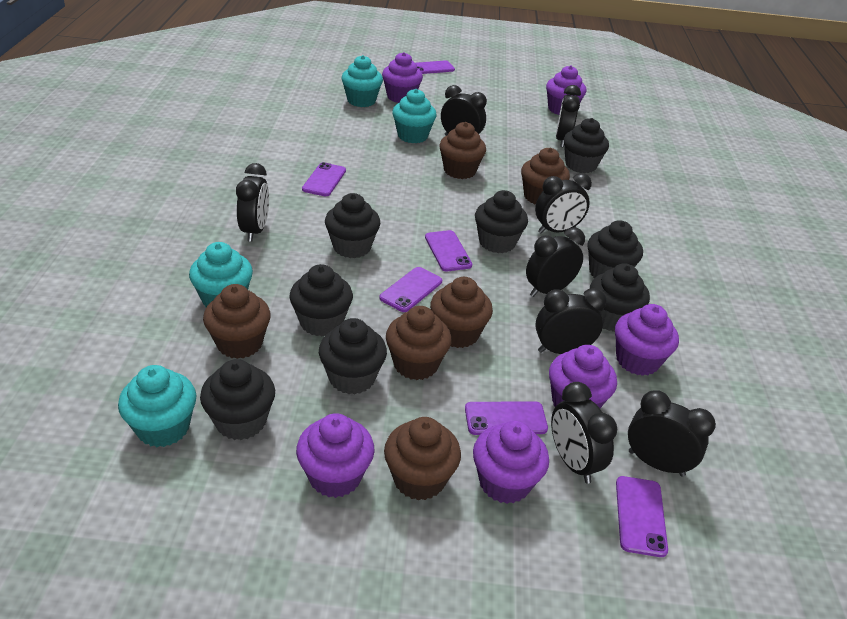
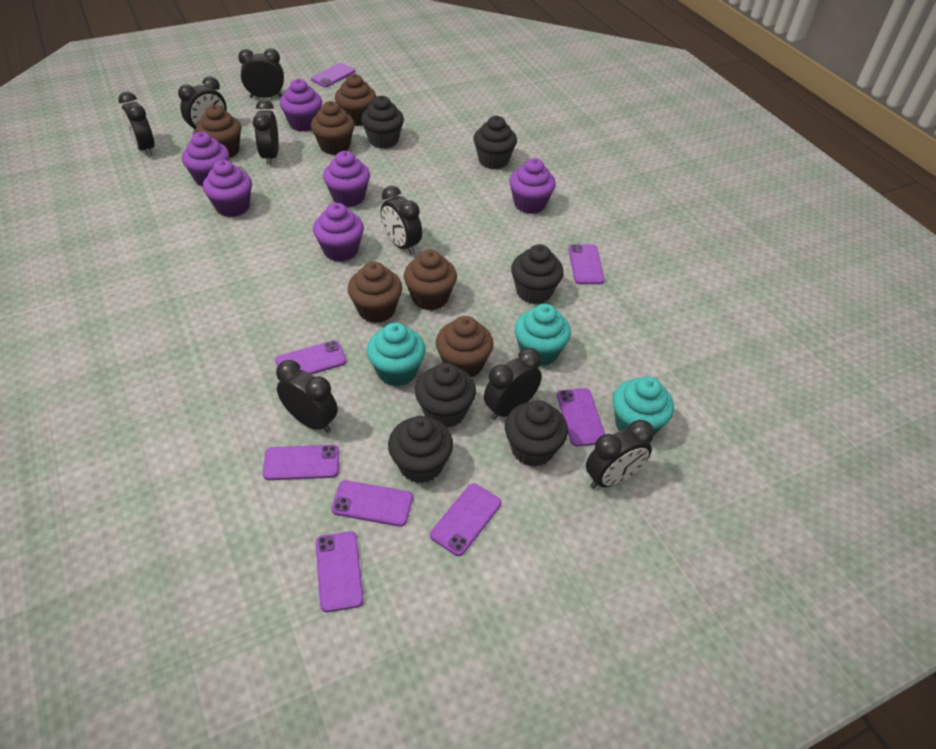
black cupcake: 8 -> 6
purple phone: 6 -> 8
turquoise cupcake: 4 -> 3

